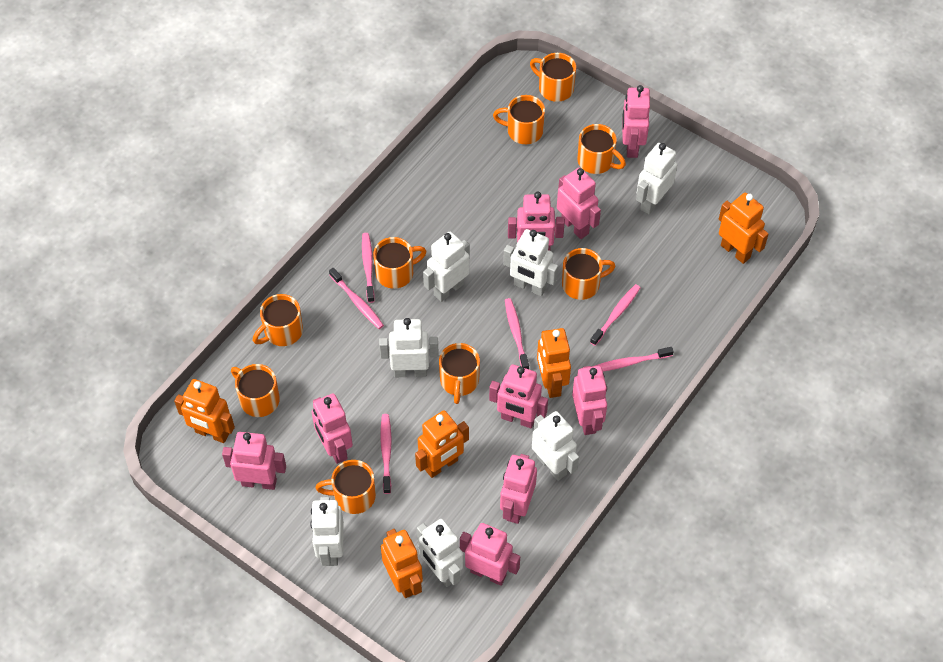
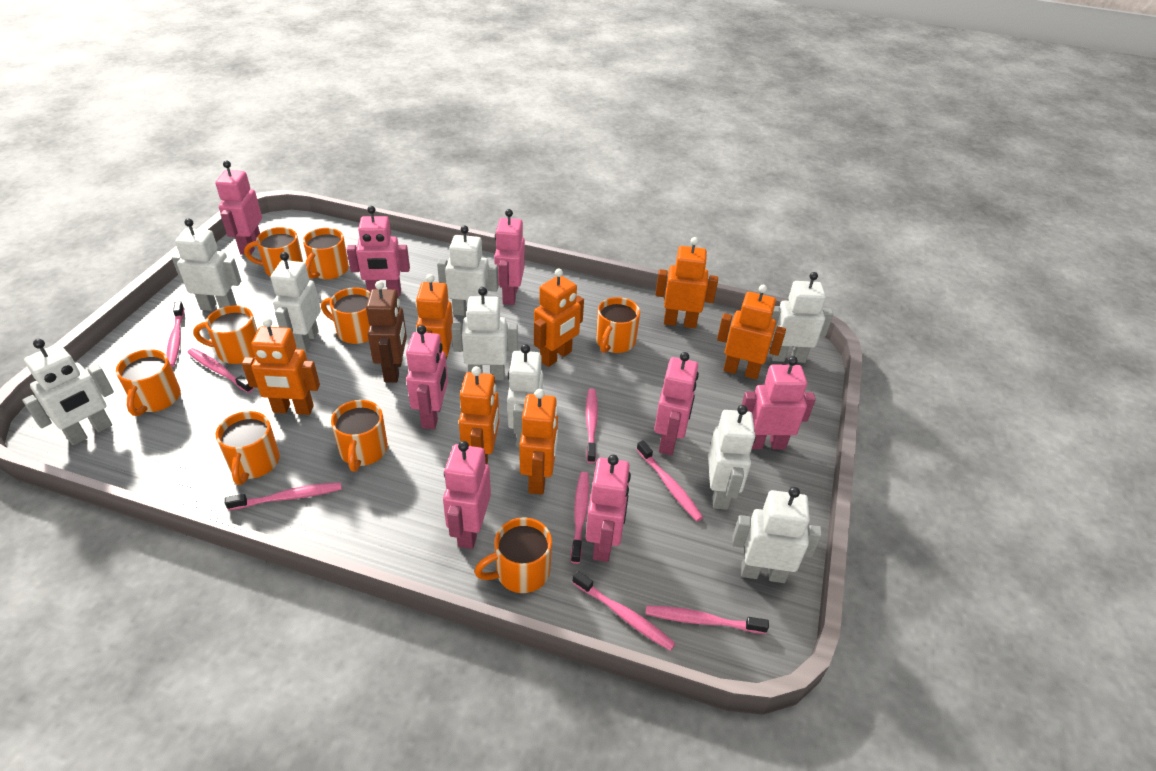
brown robot: 0 -> 1
orange robot: 5 -> 7
pink robot: 9 -> 8
pink toothbrush: 6 -> 8
white robot: 7 -> 9

